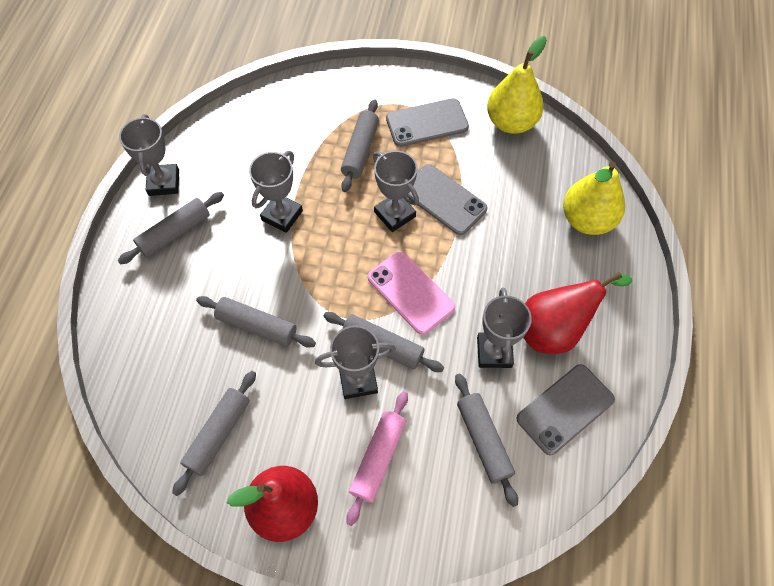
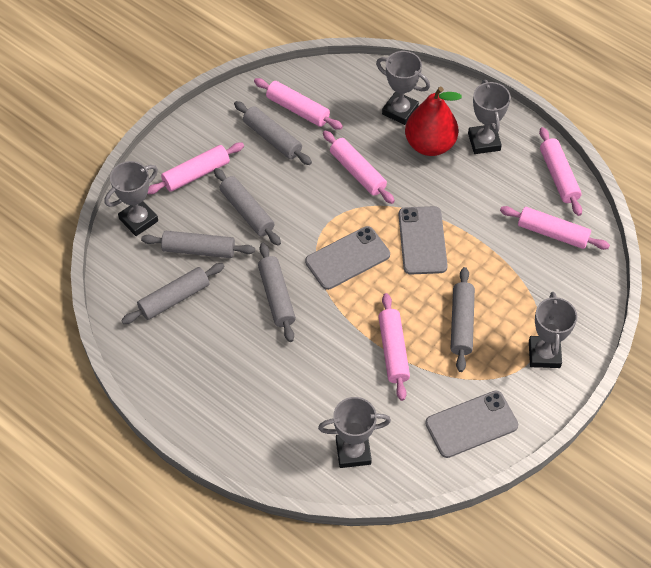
pink phone: 1 -> 0
pink rolling pin: 1 -> 6
red pear: 2 -> 1
yellow pear: 2 -> 0

